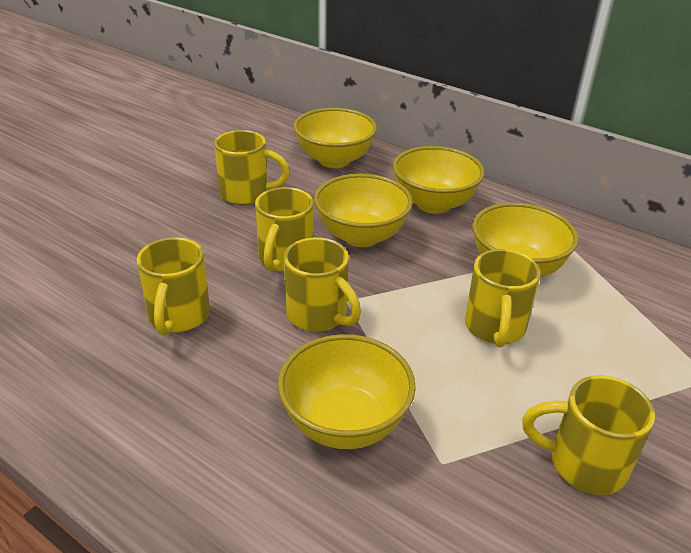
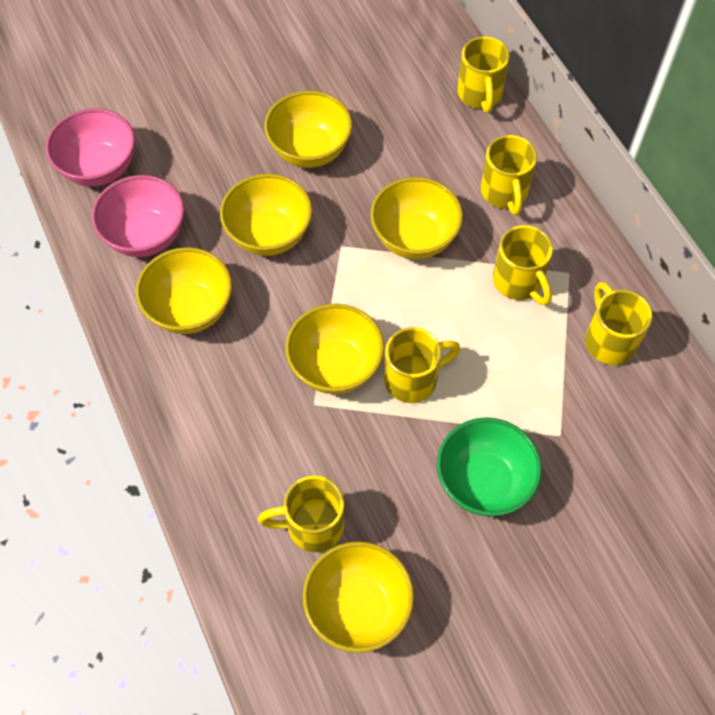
green bowl: 0 -> 1
pink bowl: 0 -> 2
yellow bowl: 5 -> 6

